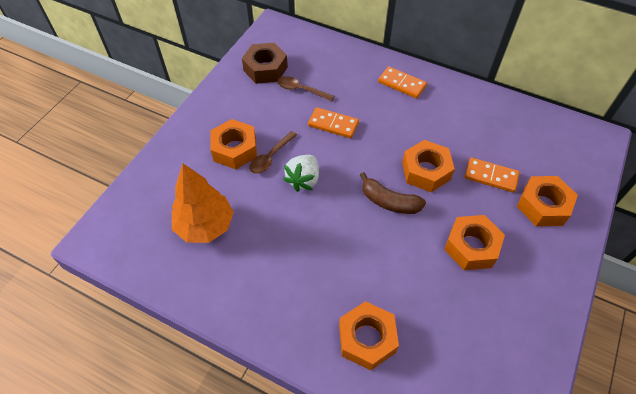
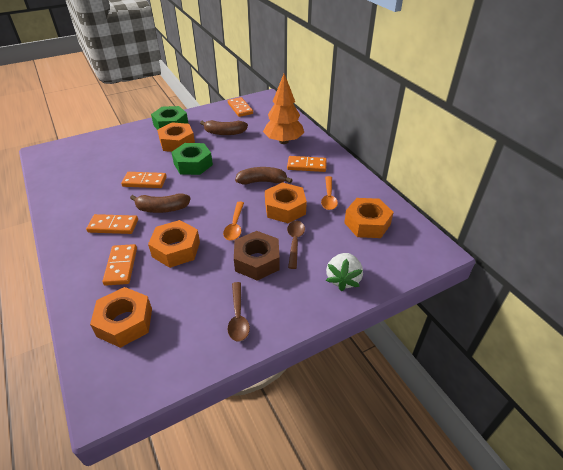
brown banana: 1 -> 3
green nut: 0 -> 2
orange domino: 3 -> 5
orange spoon: 0 -> 2

